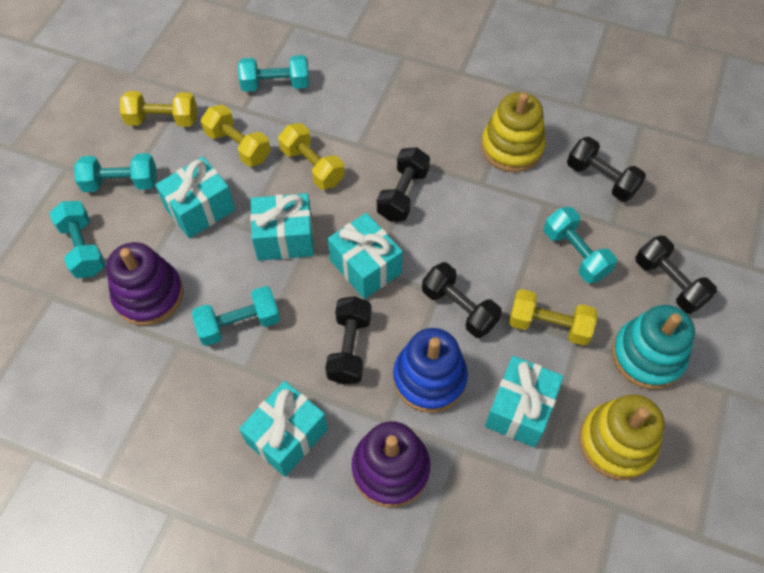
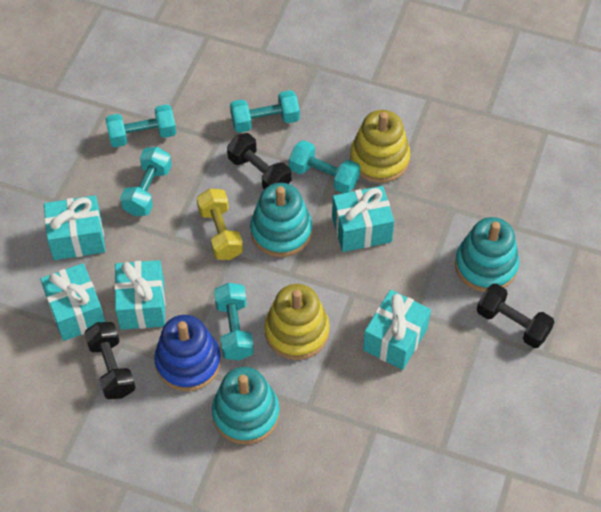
black dumbbell: 5 -> 3
purple stacking toy: 2 -> 0
turquoise stacking toy: 1 -> 3
yellow dumbbell: 4 -> 1

